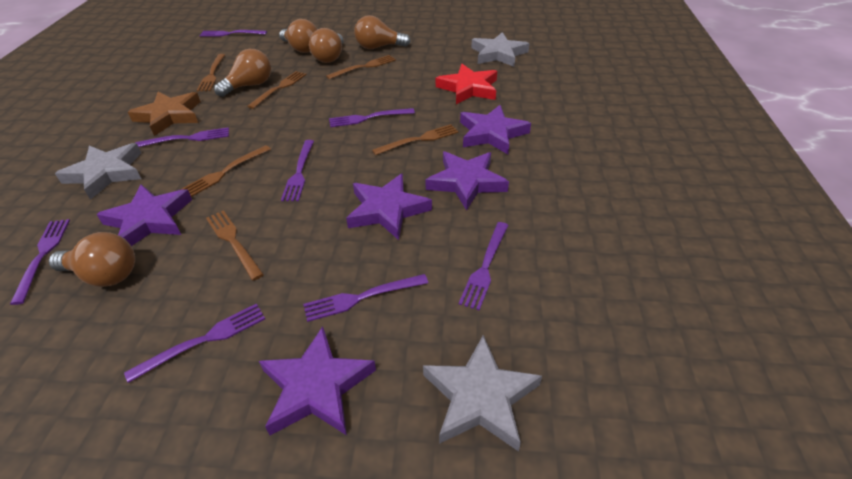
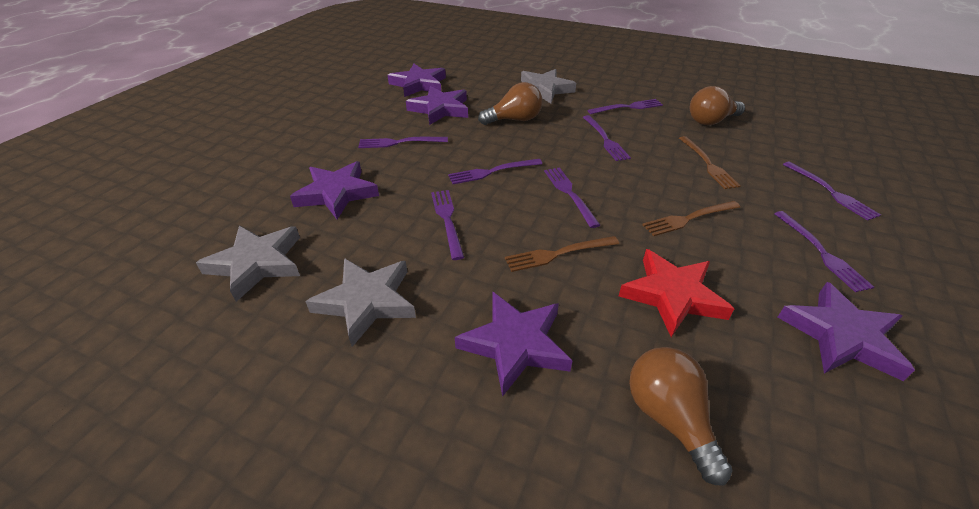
brown fork: 6 -> 3
brown light bulb: 5 -> 3
brown star: 1 -> 0

